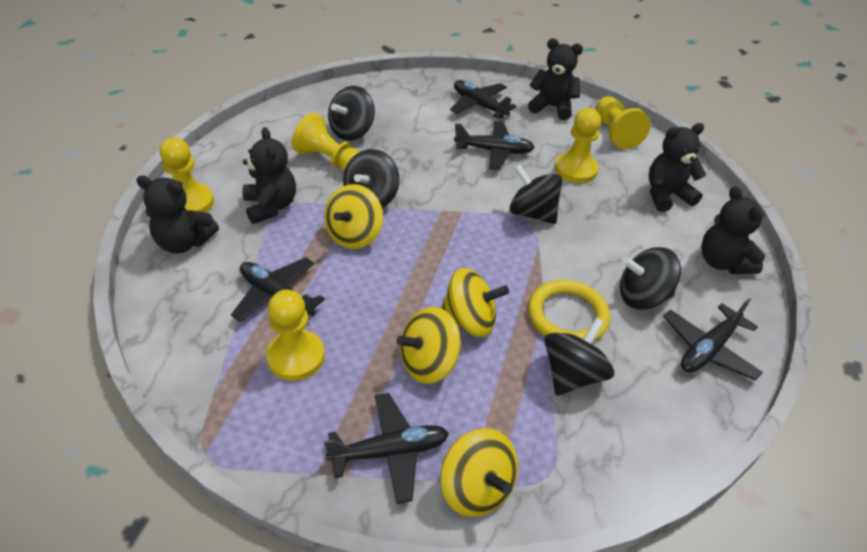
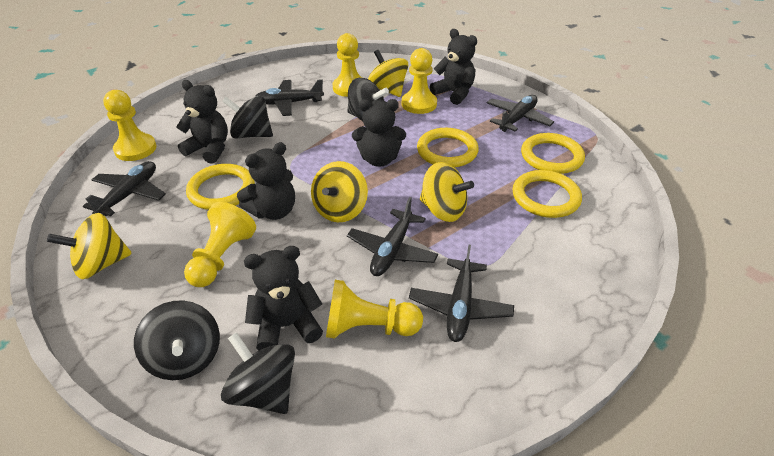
black spinning top: 5 -> 4
yellow ring: 1 -> 4

